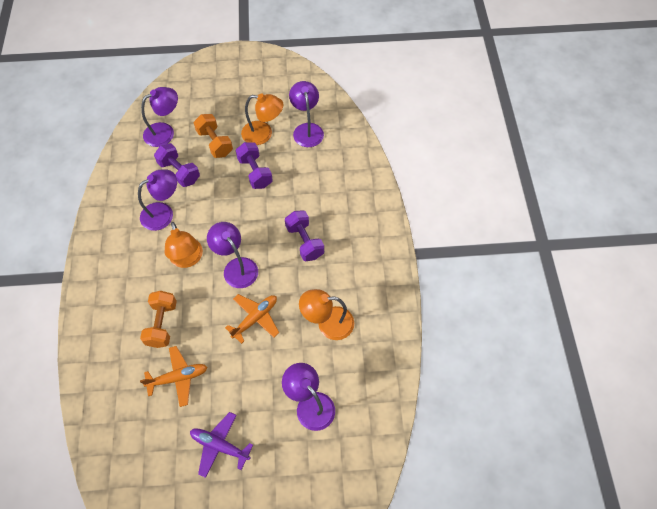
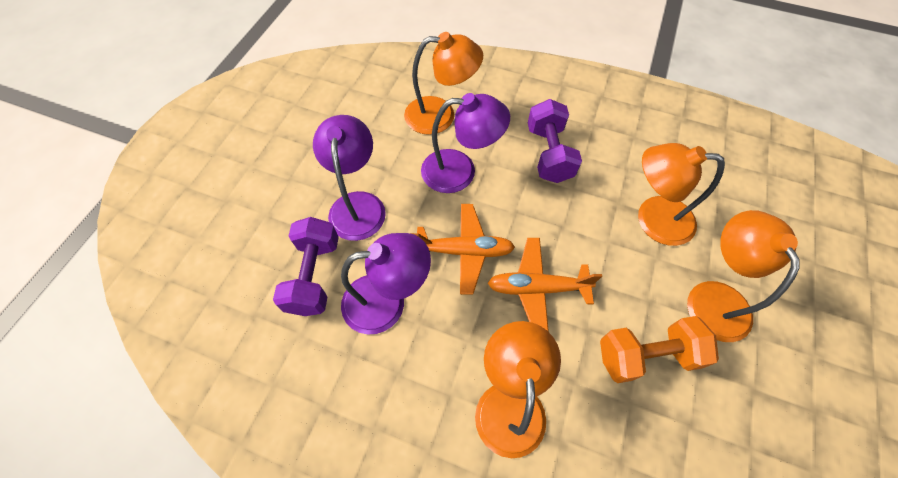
orange dumbbell: 2 -> 1
orange lamp: 3 -> 4
purple dumbbell: 3 -> 2
purple lamp: 5 -> 3
purple plane: 1 -> 0

